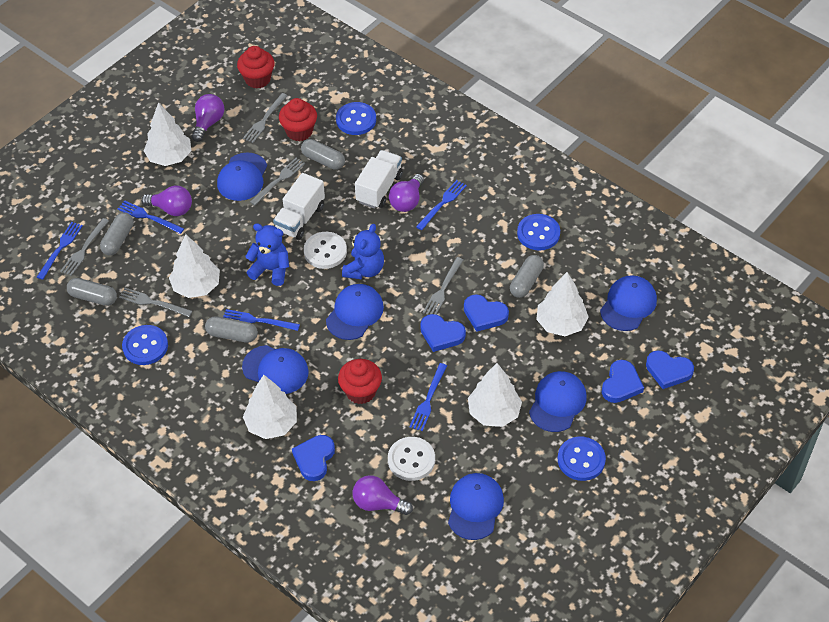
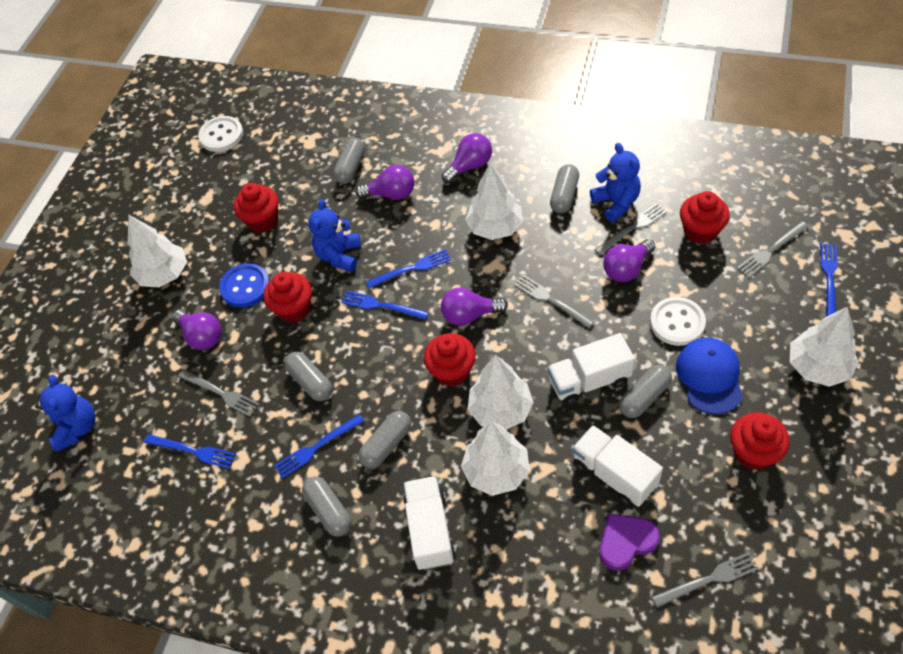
blue button: 4 -> 1
blue cap: 6 -> 1
blue heart: 5 -> 0
blue teddy bear: 2 -> 3
grey capsule: 5 -> 6
purple heart: 0 -> 1
purple light bulb: 4 -> 5
red cupcake: 3 -> 5
white truck: 2 -> 3

